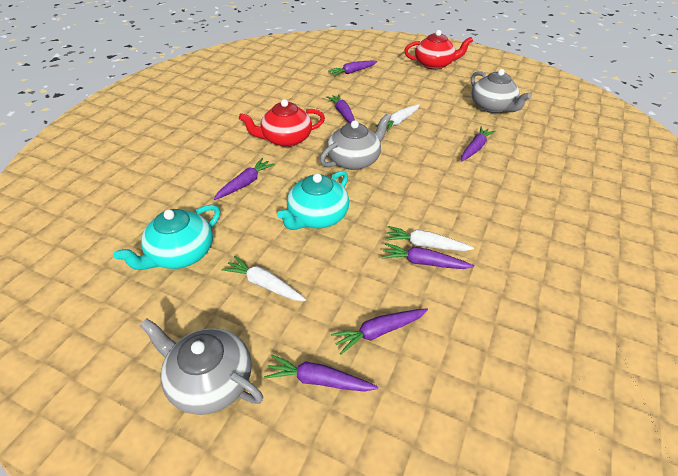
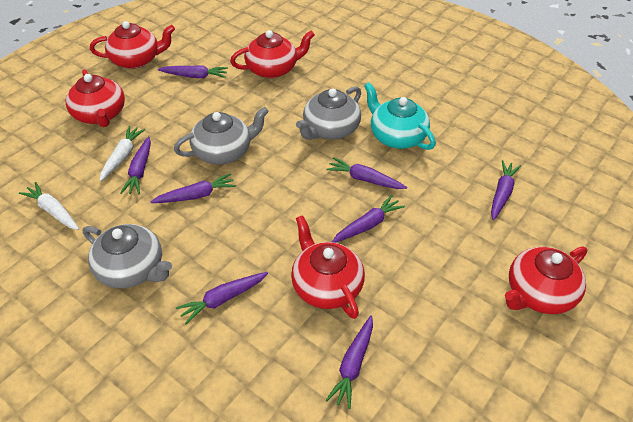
purple carrot: 7 -> 8
red teapot: 2 -> 5
turquoise teapot: 2 -> 1
white carrot: 3 -> 2

